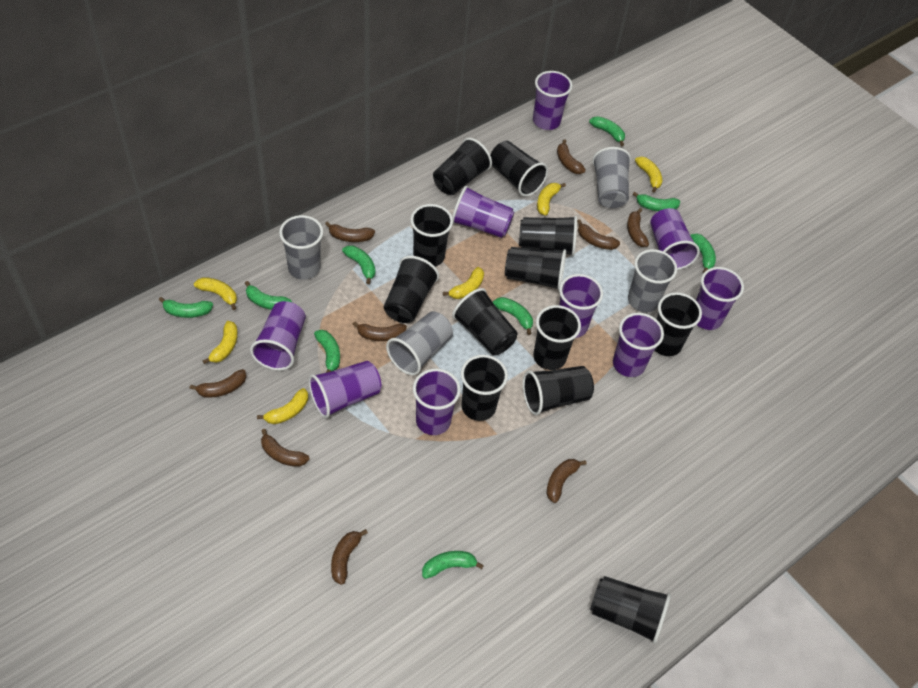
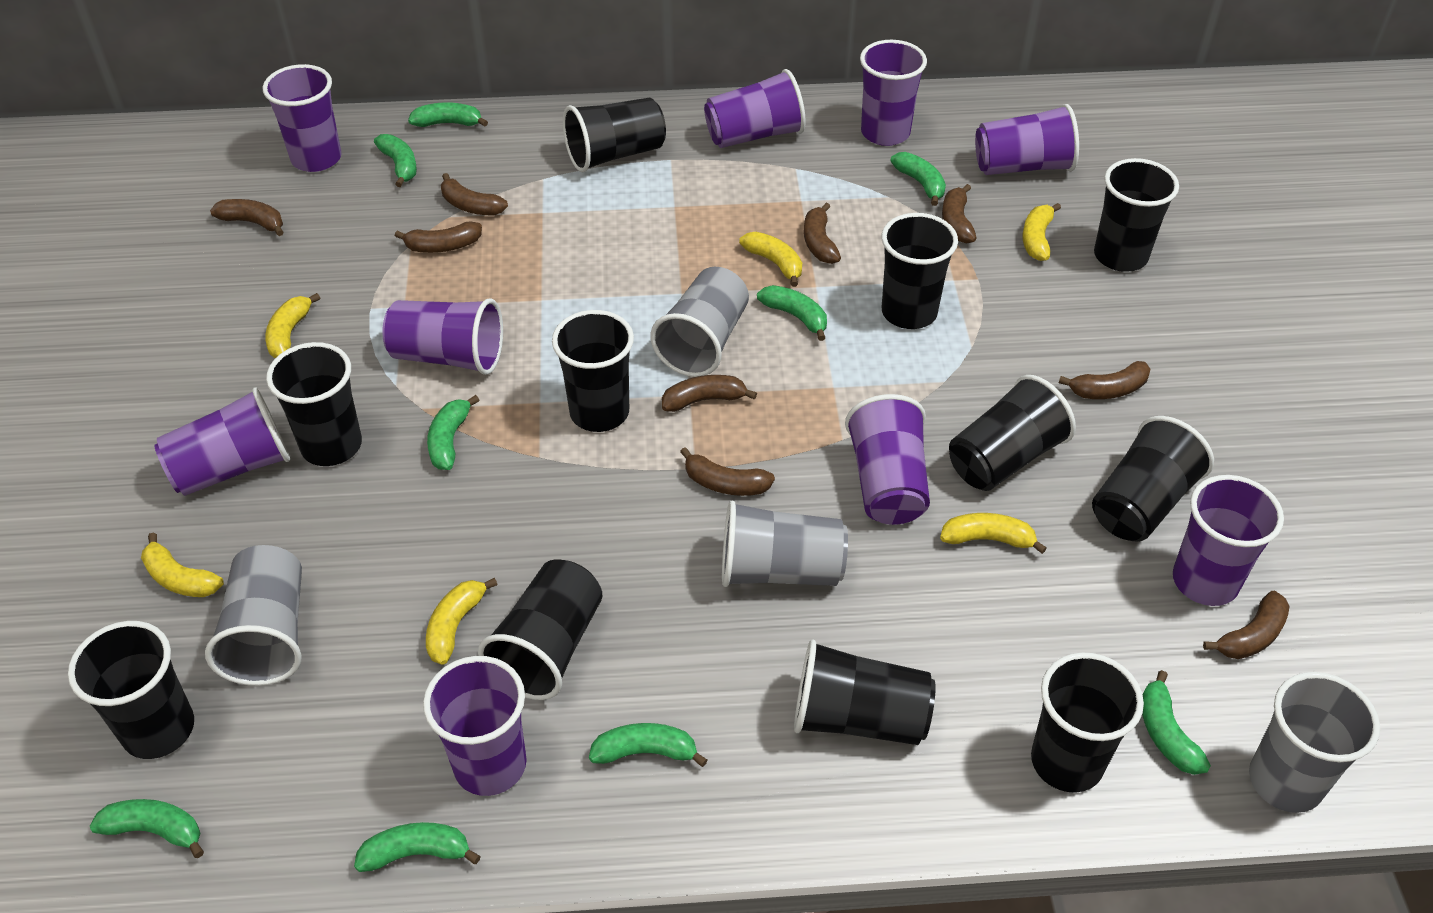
black cup: 12 -> 11

